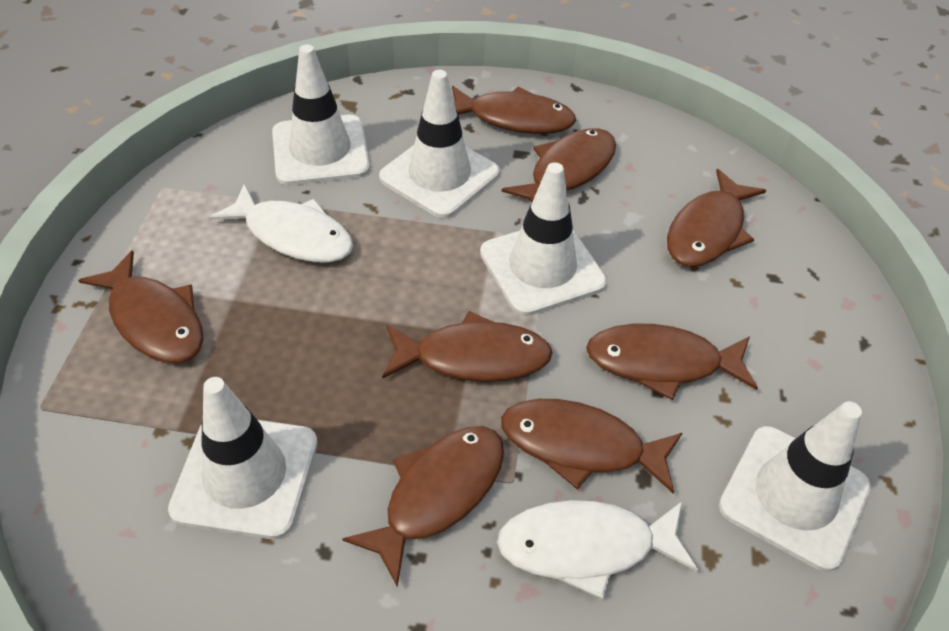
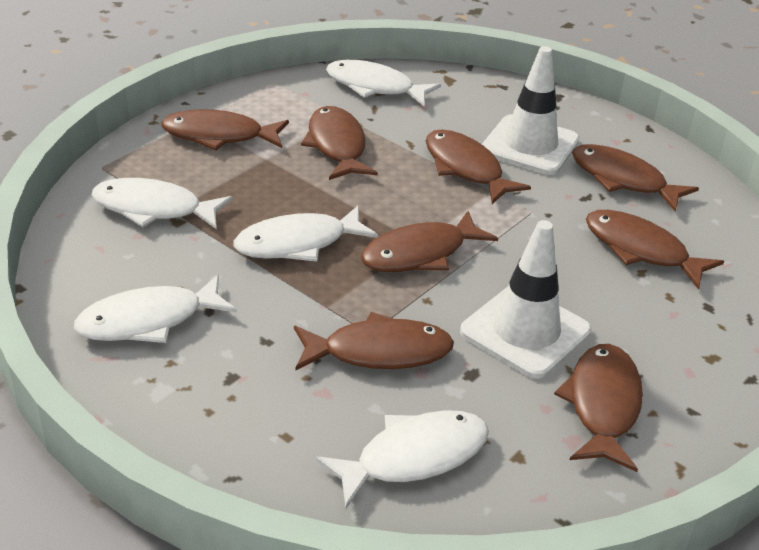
white fish: 2 -> 5
white traffic cone: 5 -> 2

